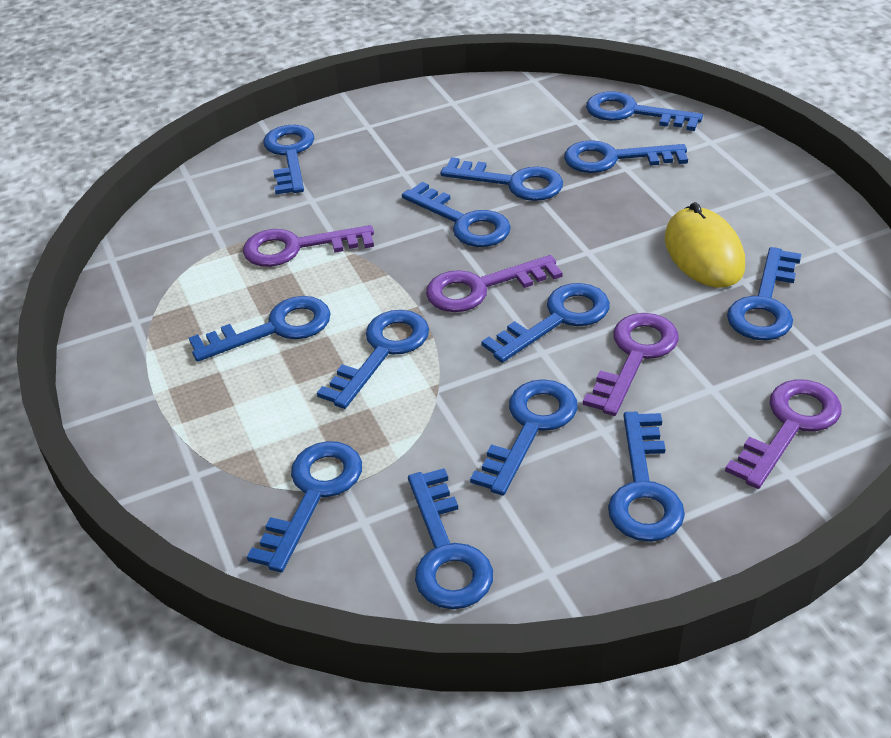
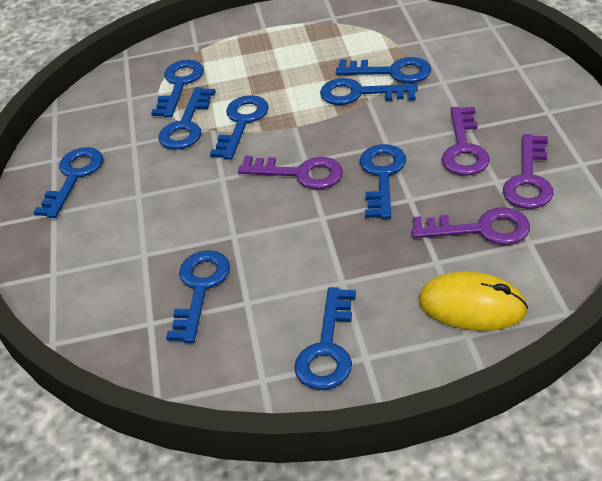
blue key: 13 -> 9

